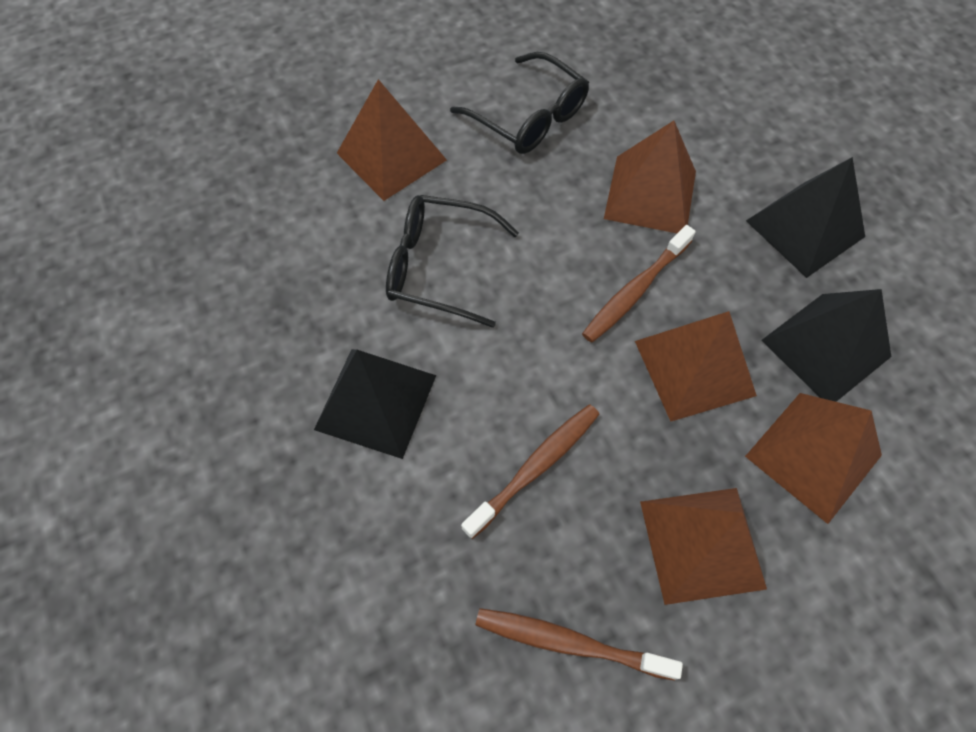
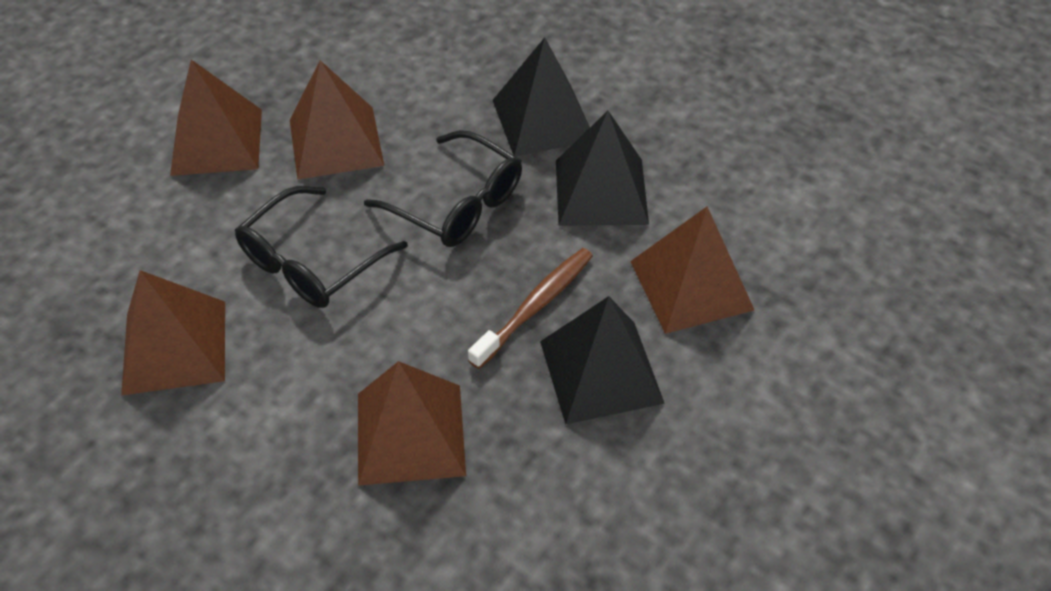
brown toothbrush: 3 -> 1

